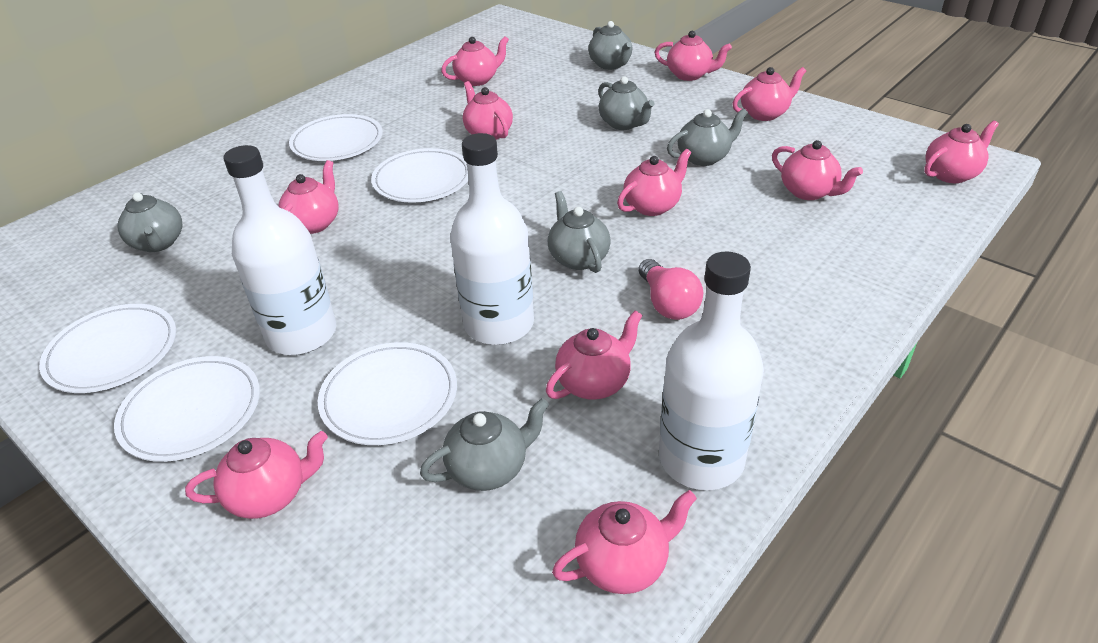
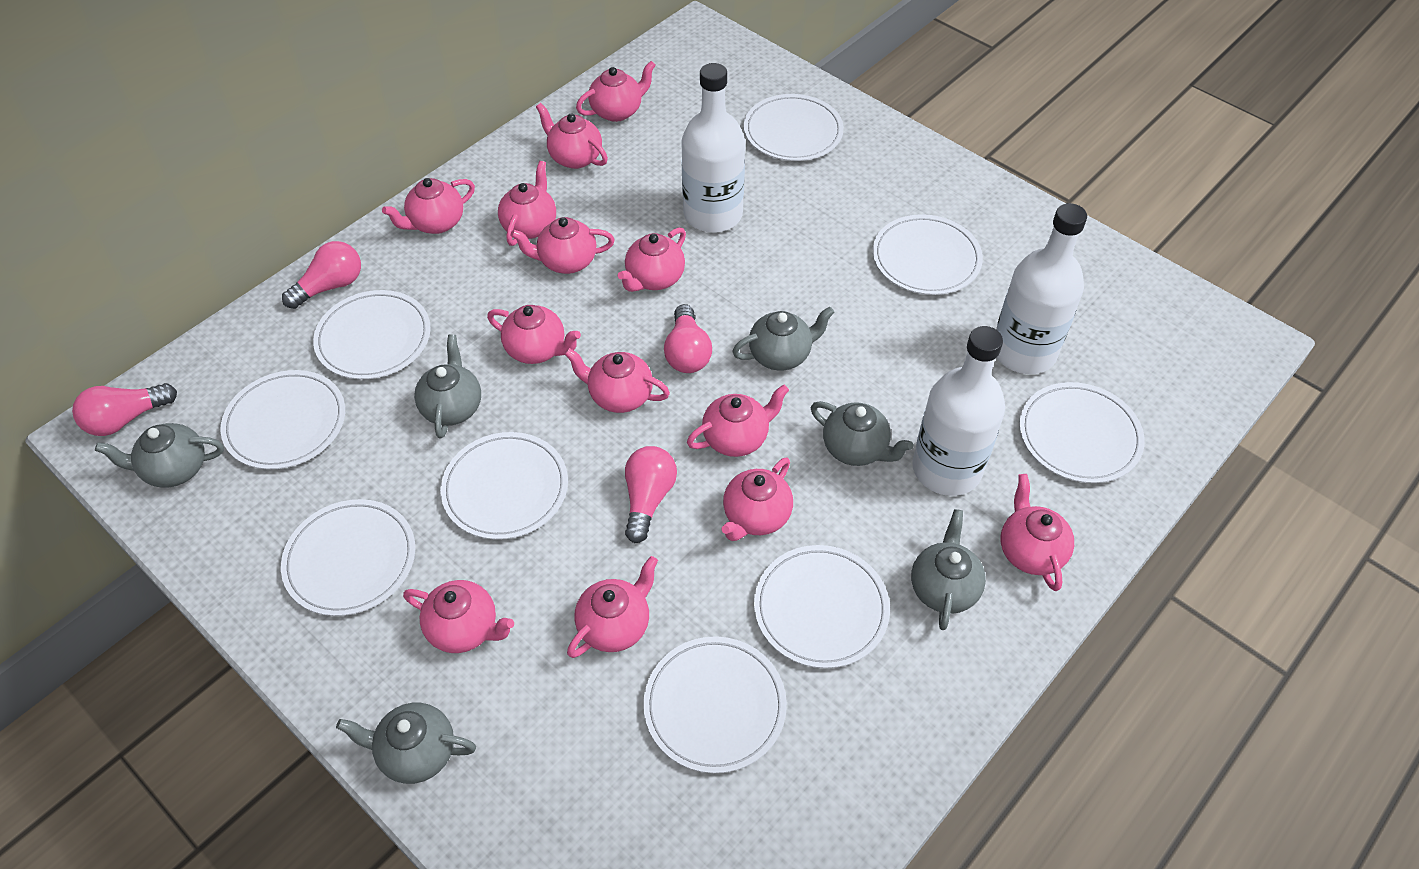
pink light bulb: 1 -> 4
pink teapot: 11 -> 13
white plate: 5 -> 9

